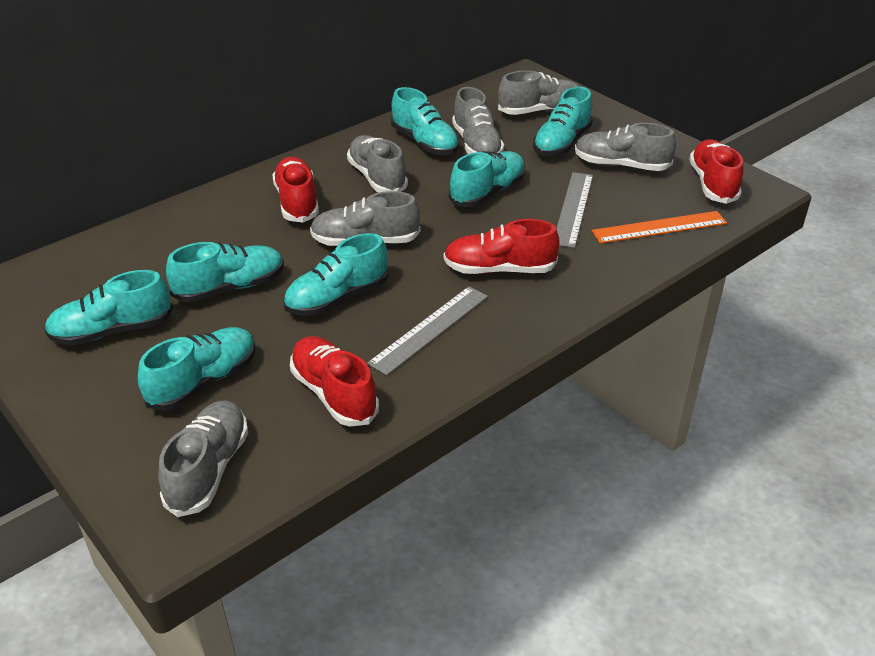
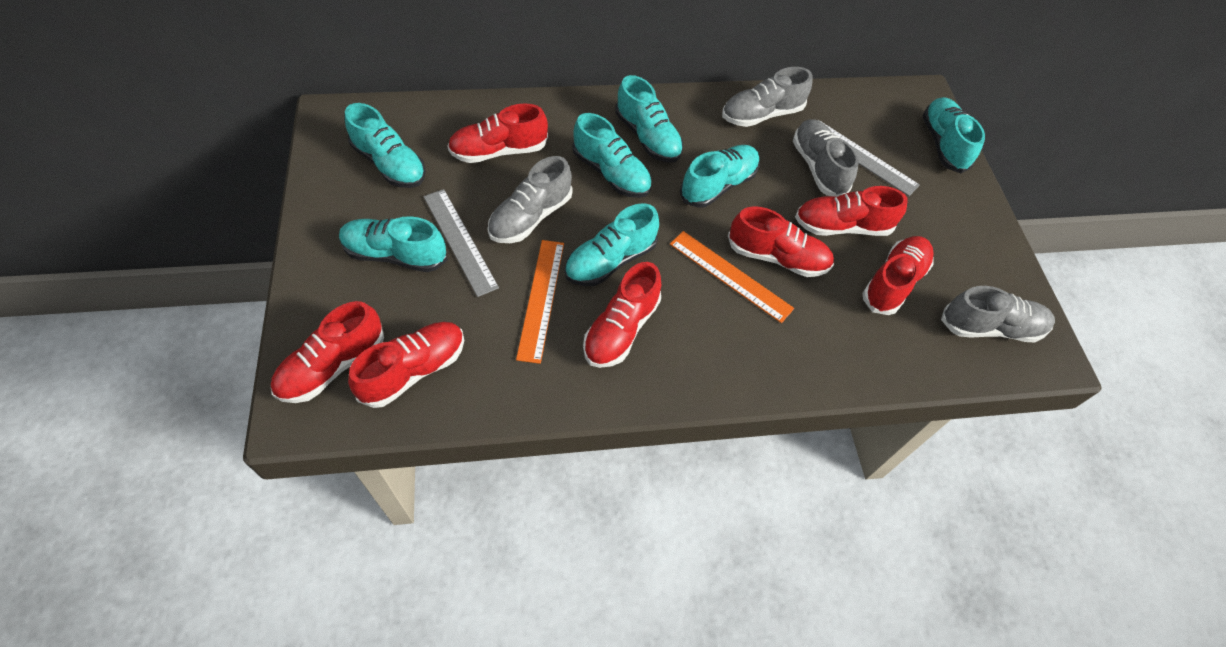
grey shoe: 6 -> 4
orange ruler: 1 -> 2
red shoe: 4 -> 7

